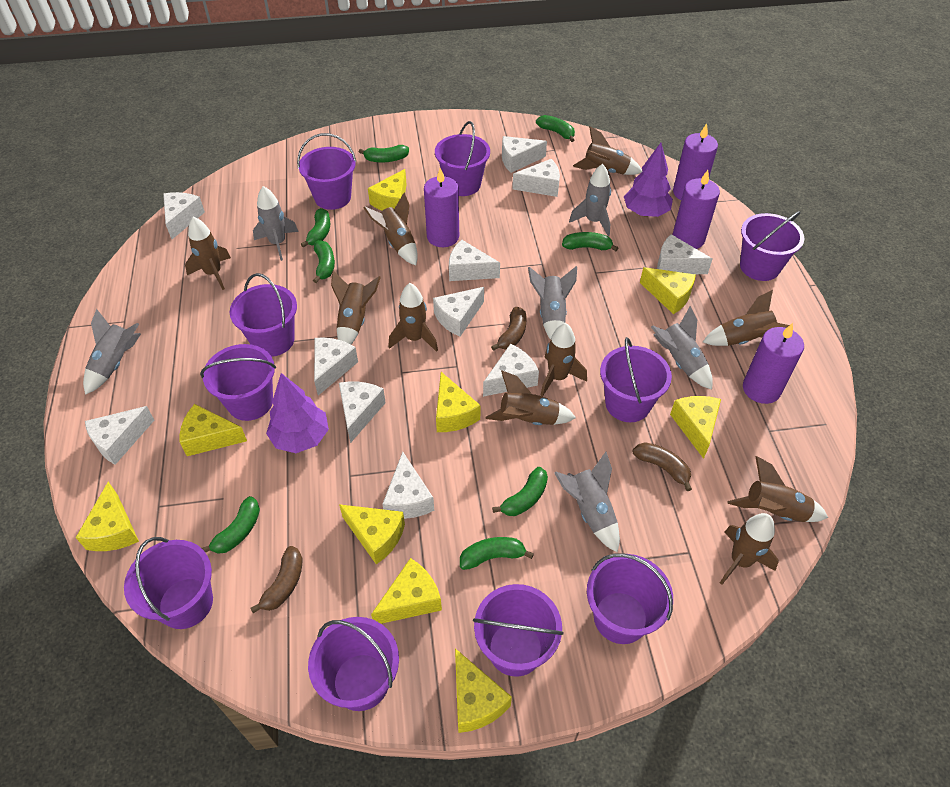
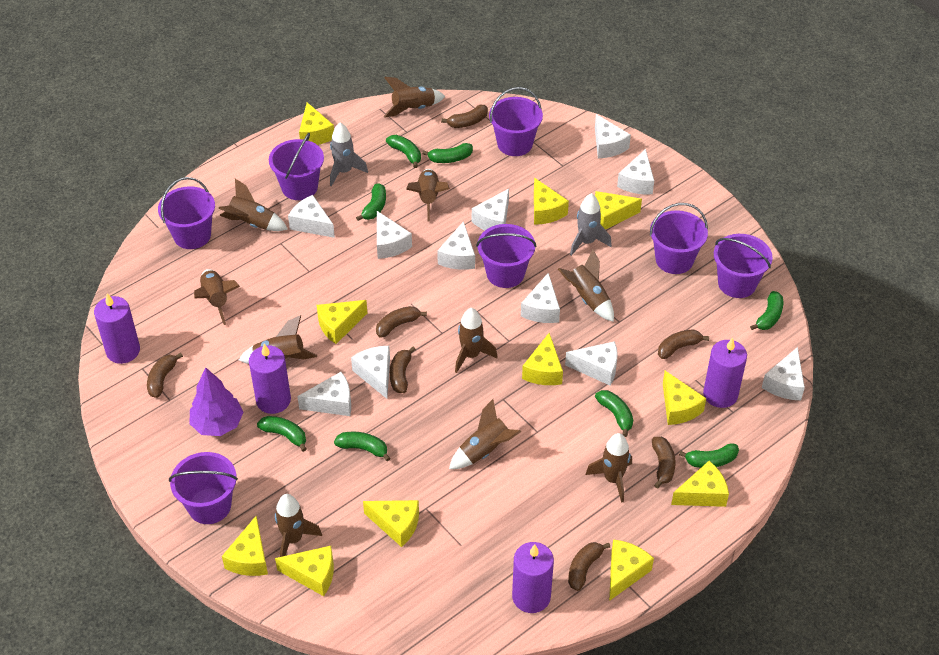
brown banana: 3 -> 7
grey rocket: 6 -> 2
purple bucket: 10 -> 7
purple tree: 2 -> 1
yellow cheese: 9 -> 11

